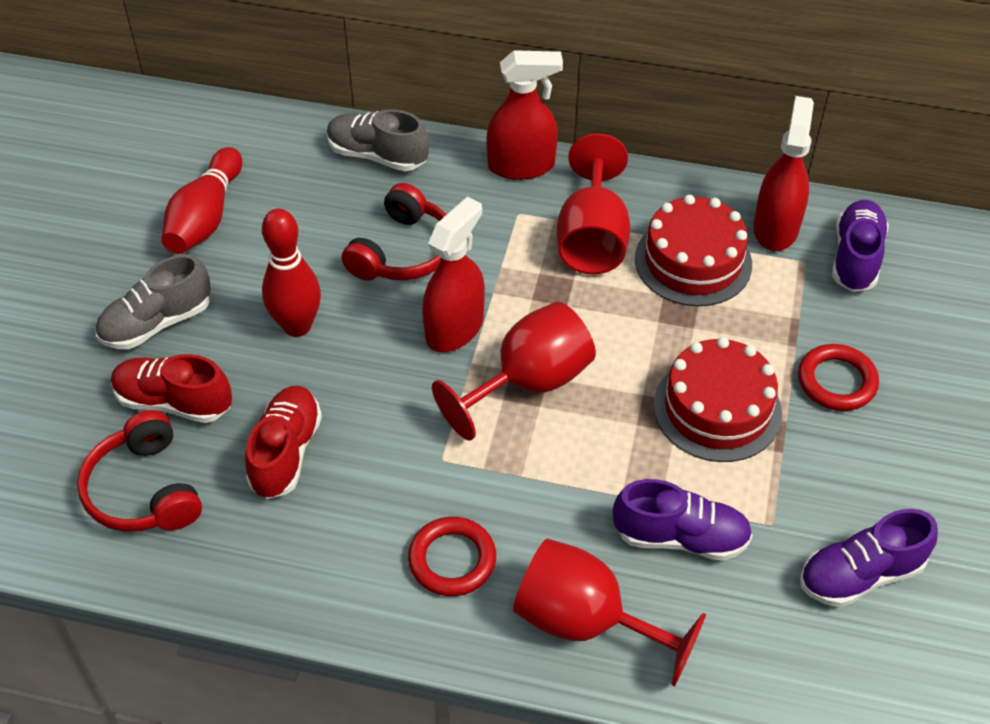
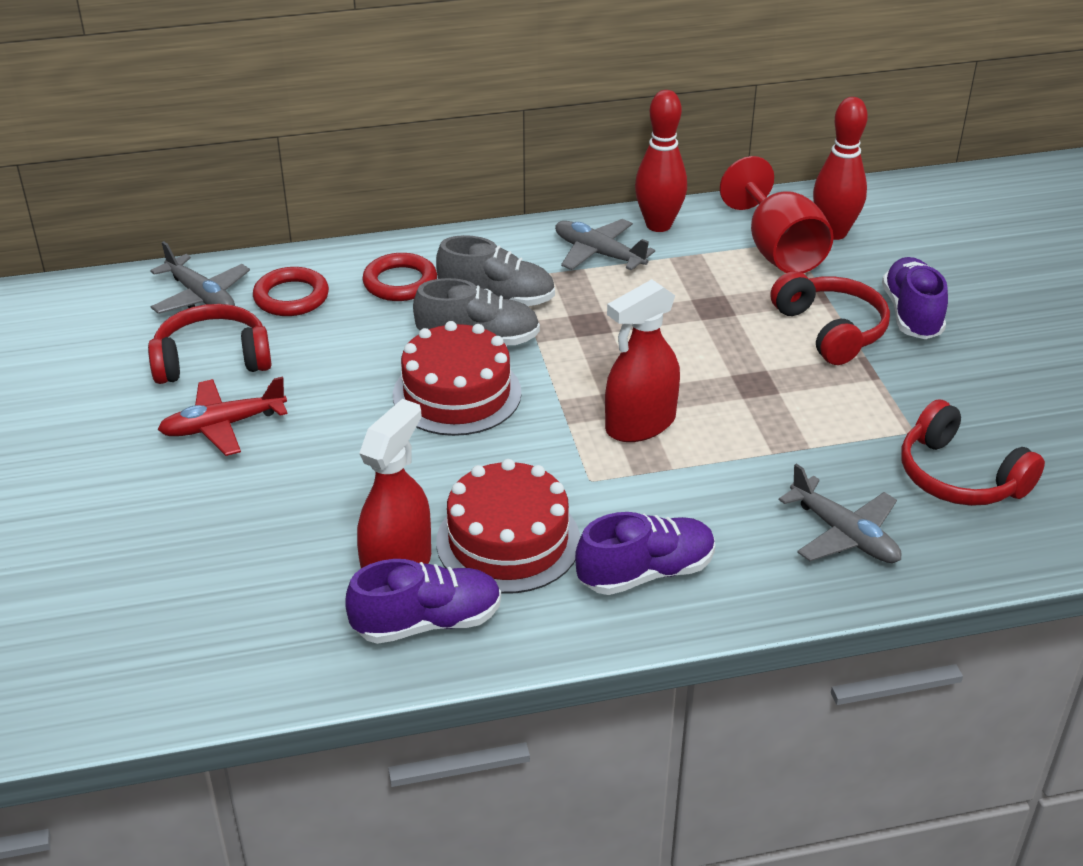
grey plane: 0 -> 3
red goblet: 3 -> 1
red headphones: 2 -> 3
red plane: 0 -> 1
red shoe: 2 -> 0
red spray bottle: 3 -> 2

